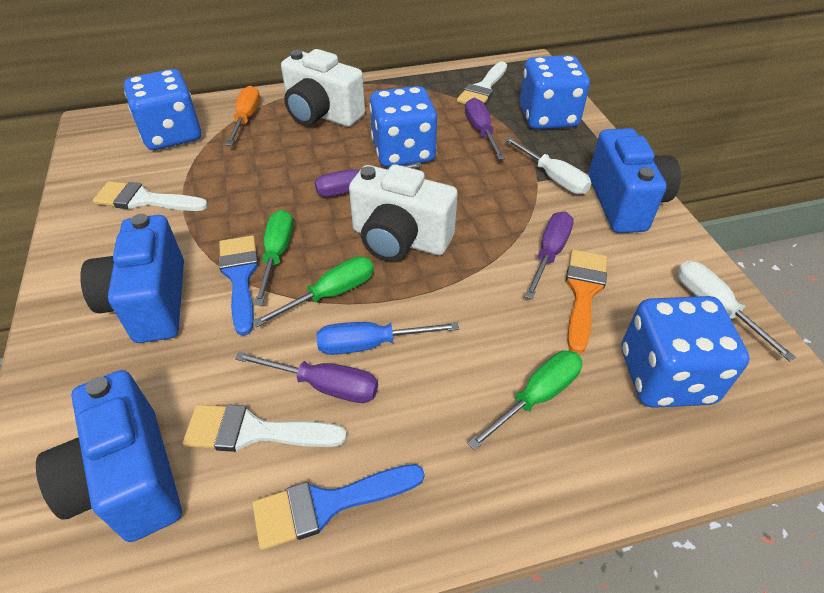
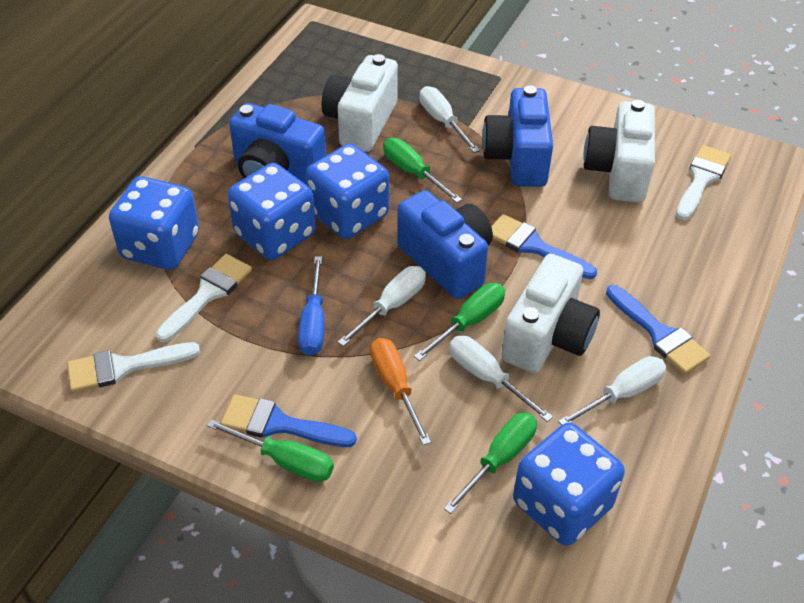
blue brush: 2 -> 3
green screwdriver: 3 -> 4
orange brush: 1 -> 0
purple screwdriver: 4 -> 0
white camera: 2 -> 3
white screwdriver: 2 -> 4

